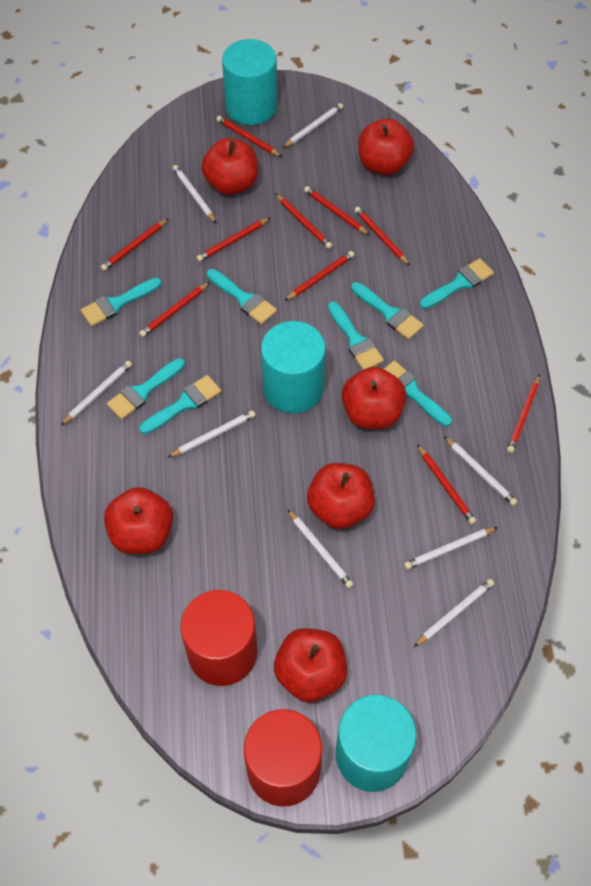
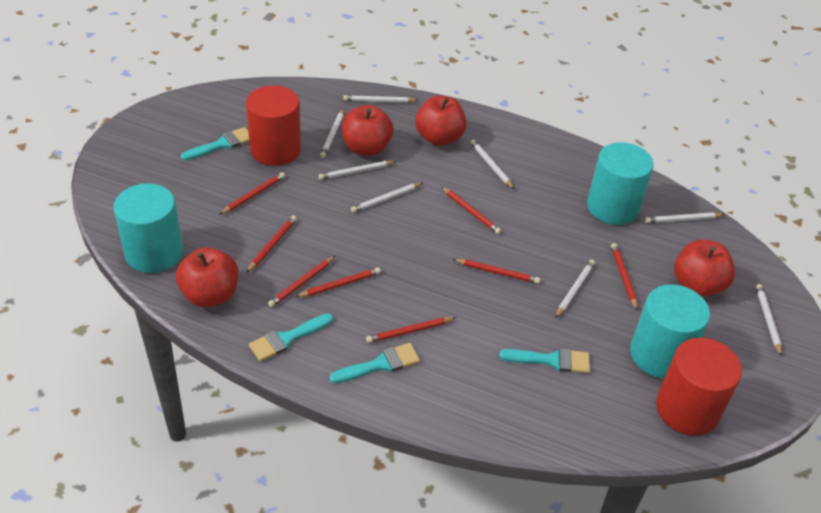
red apple: 6 -> 4
red pencil: 10 -> 8
turquoise brush: 8 -> 4

